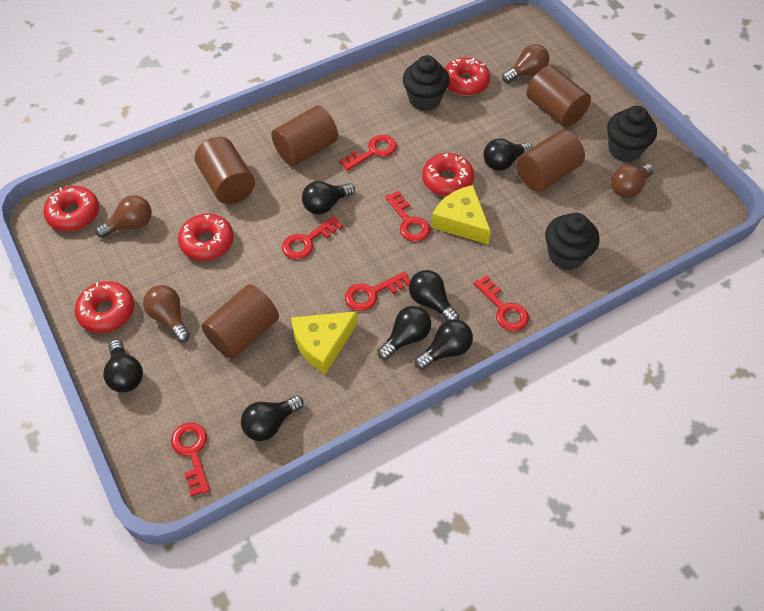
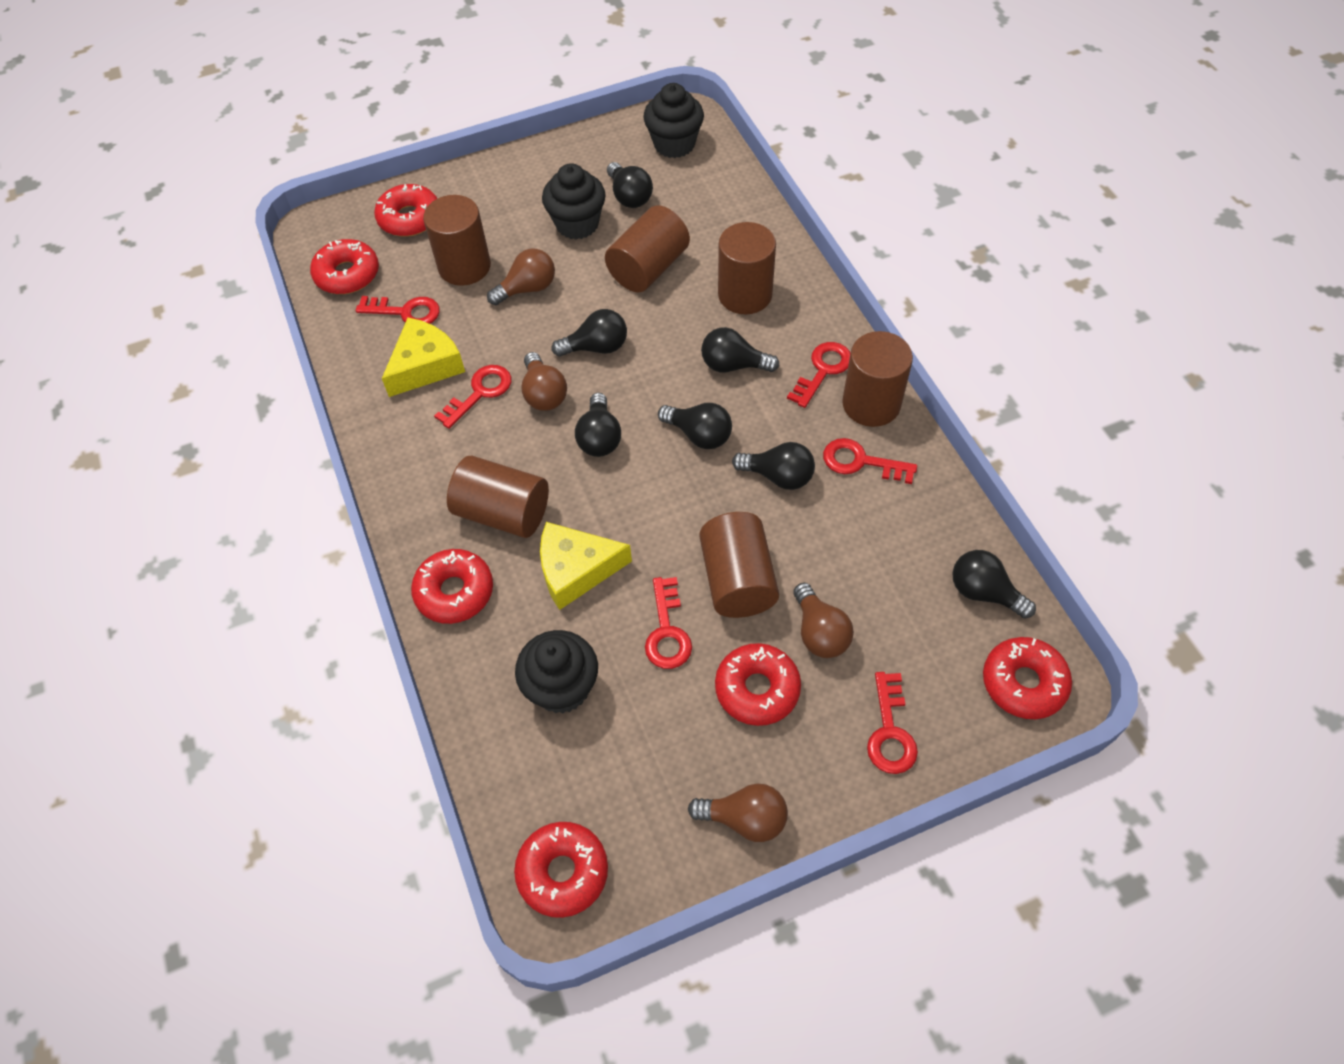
brown cylinder: 5 -> 6
red donut: 5 -> 6

